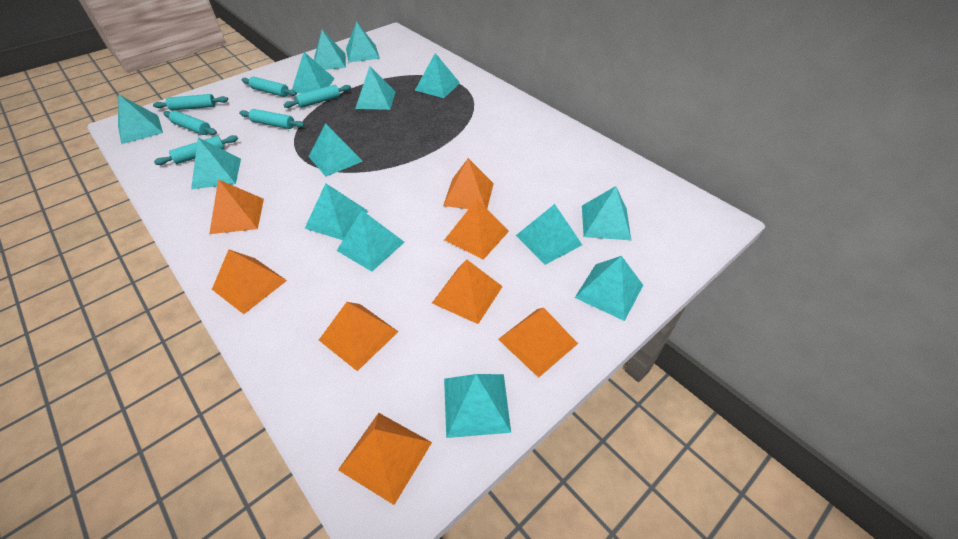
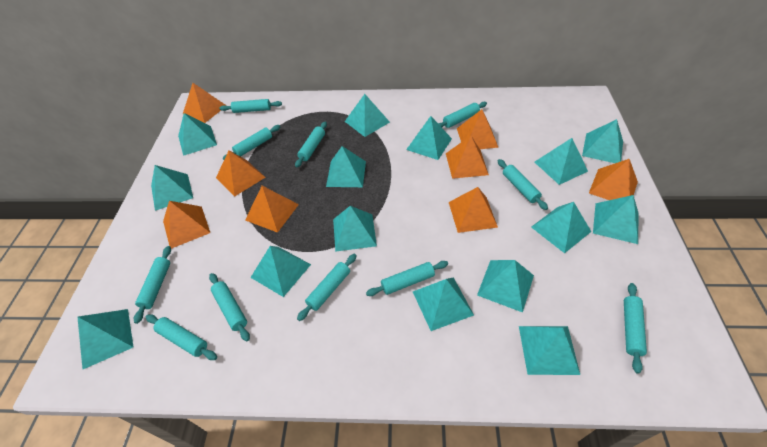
turquoise pyramid: 14 -> 15
turquoise rolling pin: 6 -> 11

